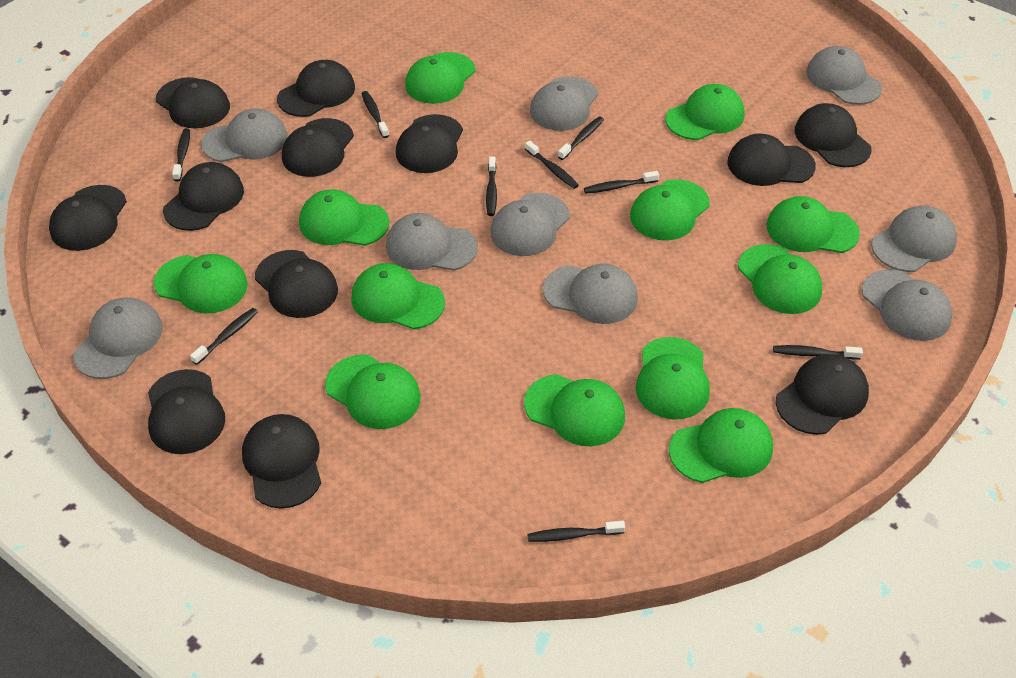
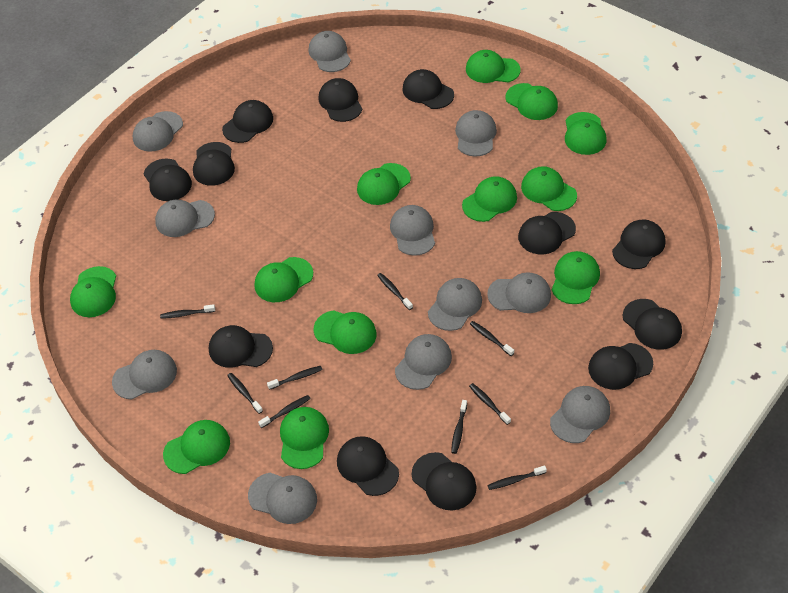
grey cap: 9 -> 11

